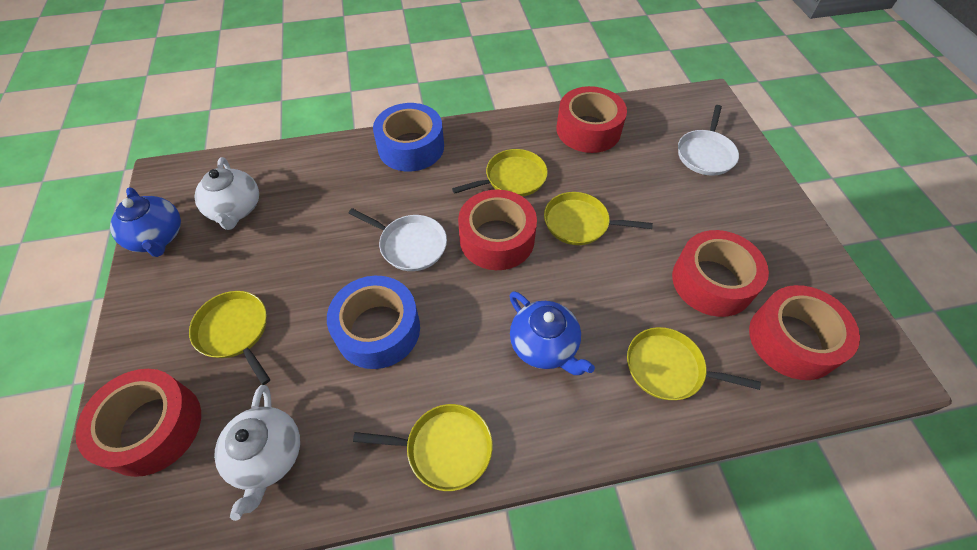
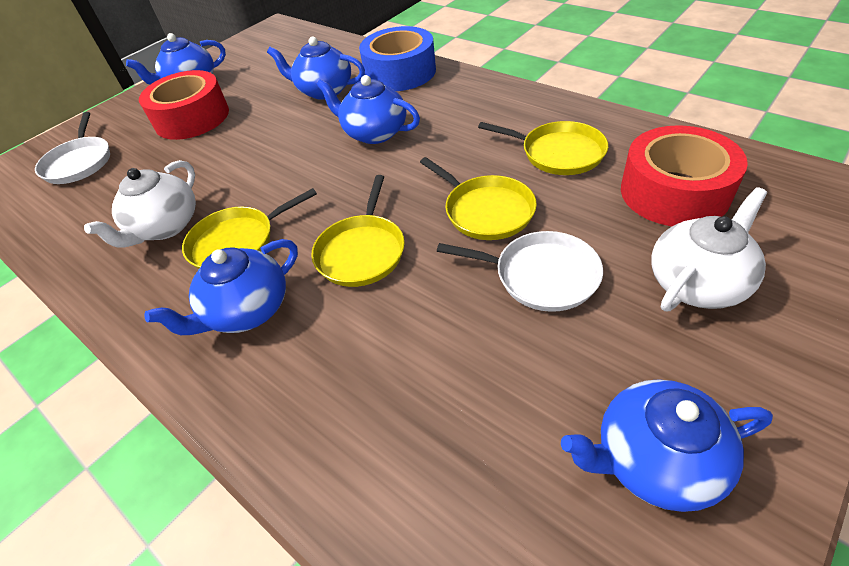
blue tape: 2 -> 1
blue teapot: 2 -> 5
red tape: 5 -> 2
yellow pan: 5 -> 4

